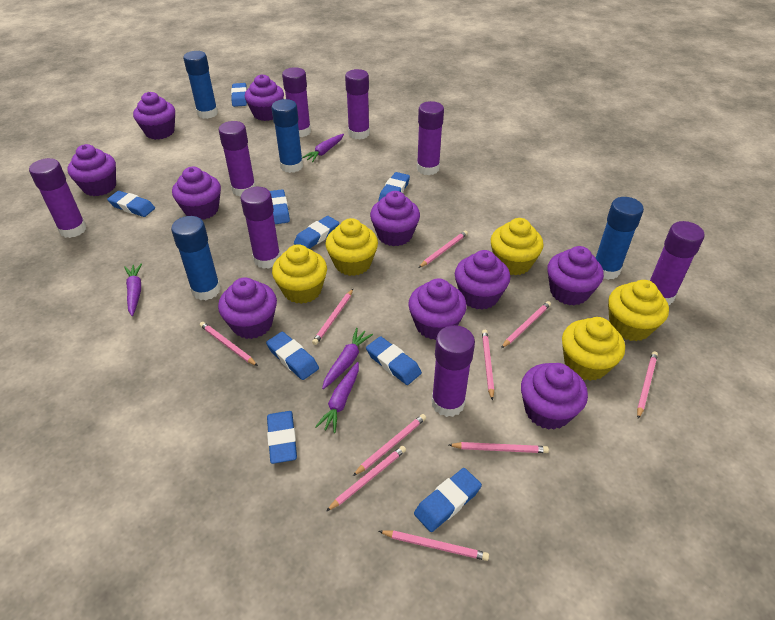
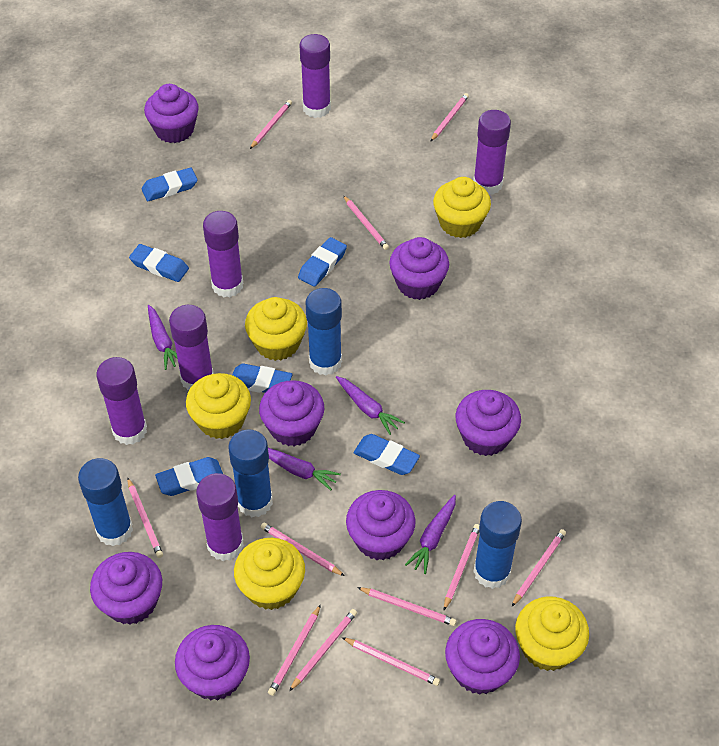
blue eraser: 9 -> 6
pink pencil: 10 -> 11
purple cupcake: 10 -> 8
purple glue stick: 8 -> 6

